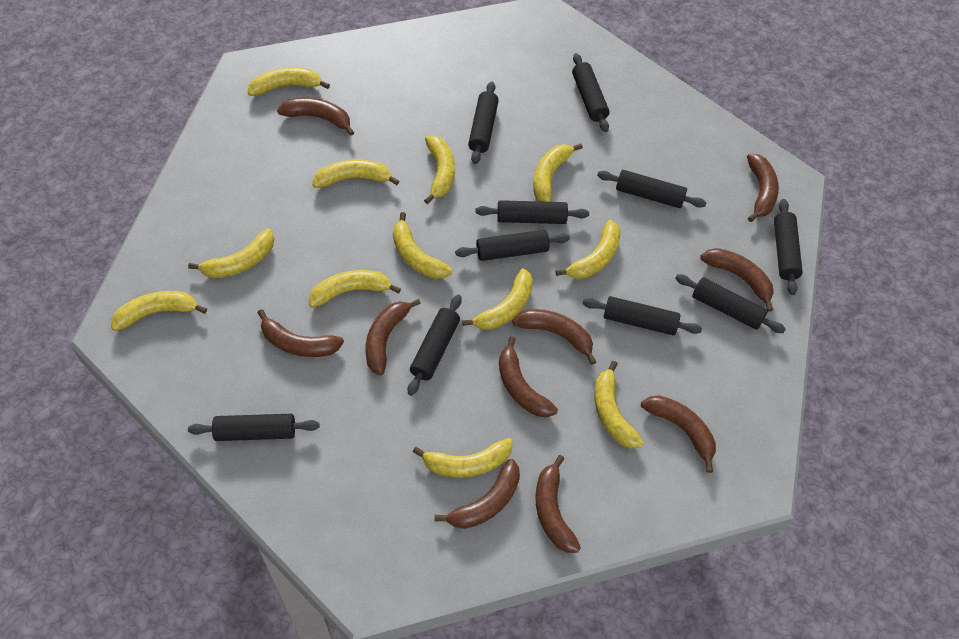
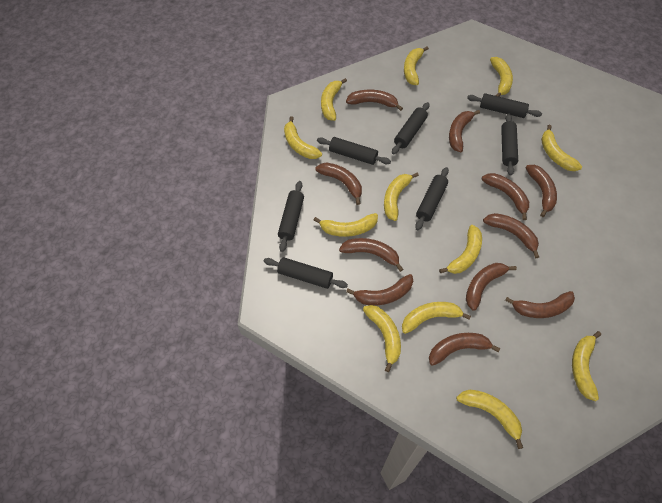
black rolling pin: 10 -> 7
brown banana: 10 -> 11

